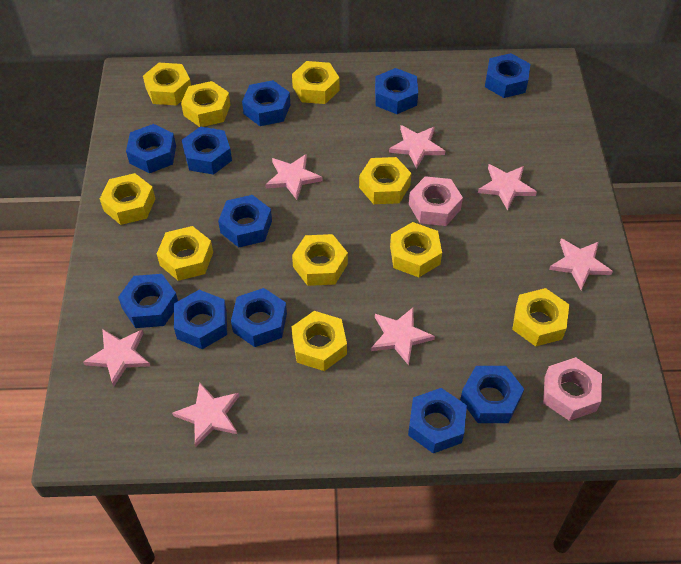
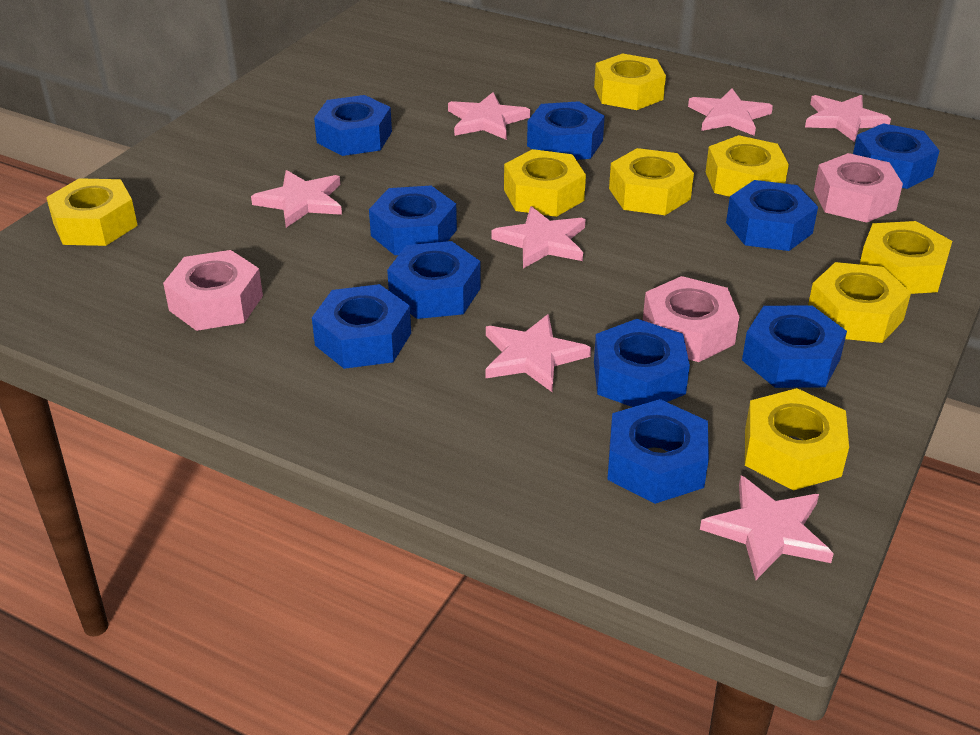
blue nut: 11 -> 10
pink nut: 2 -> 3
yellow nut: 10 -> 8

